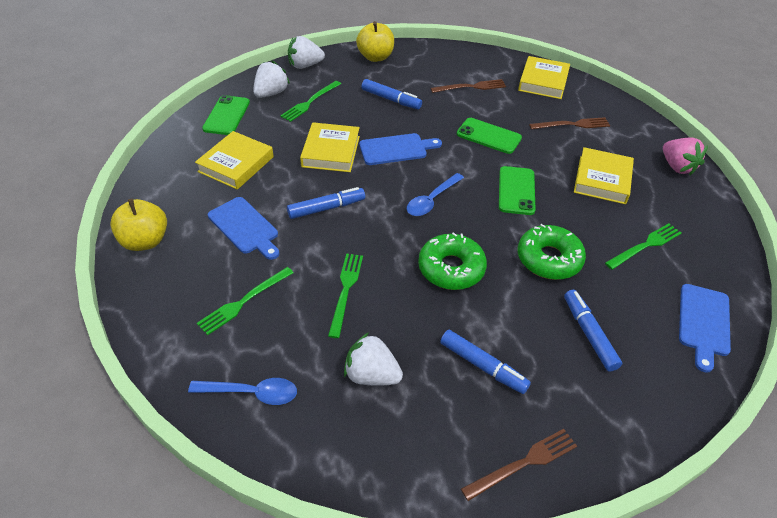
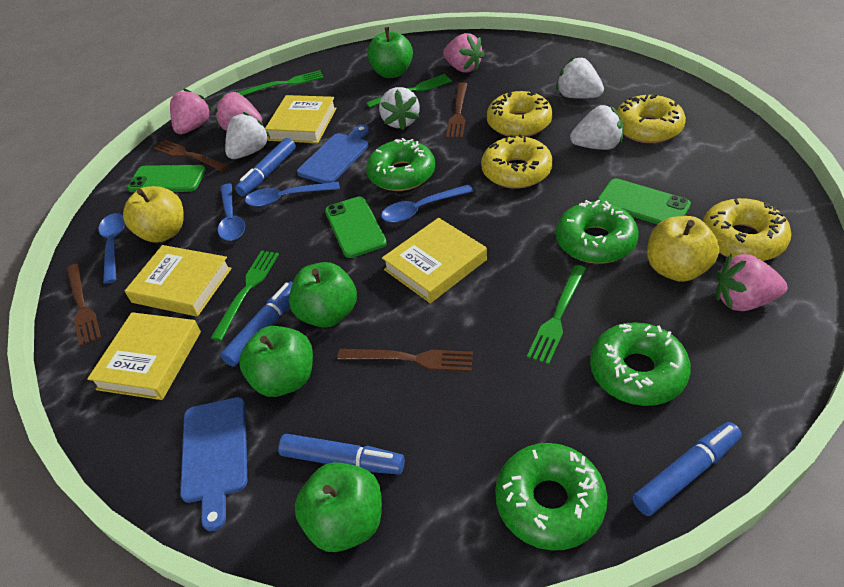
blue cutting board: 3 -> 2
blue spoon: 2 -> 4
brown fork: 3 -> 4
green apple: 0 -> 4
green donut: 2 -> 4
pink strawberry: 1 -> 4
white strawberry: 3 -> 4
yellow donut: 0 -> 4

